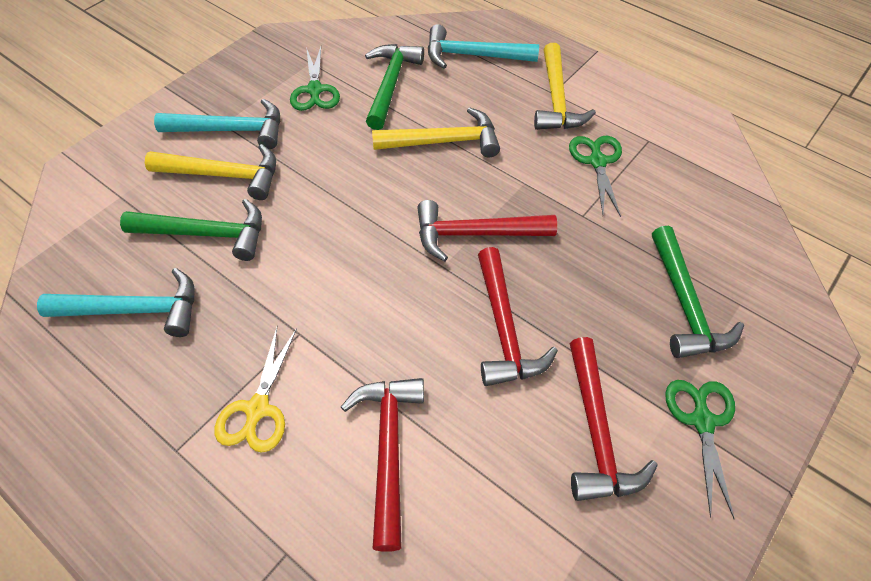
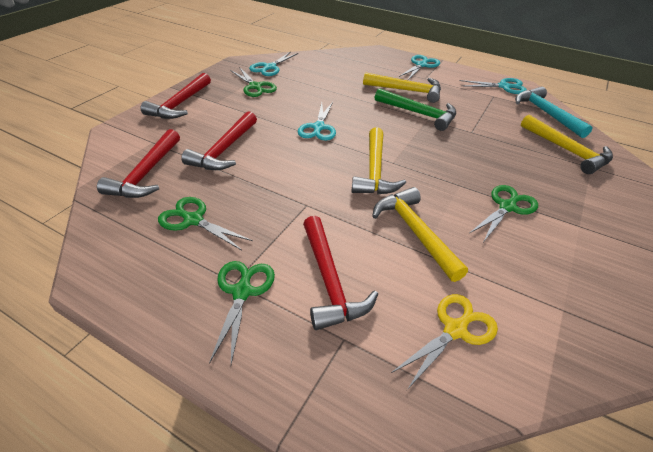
green hammer: 3 -> 1
green scissors: 3 -> 4
turquoise hammer: 3 -> 1
turquoise scissors: 0 -> 4
yellow hammer: 3 -> 4

